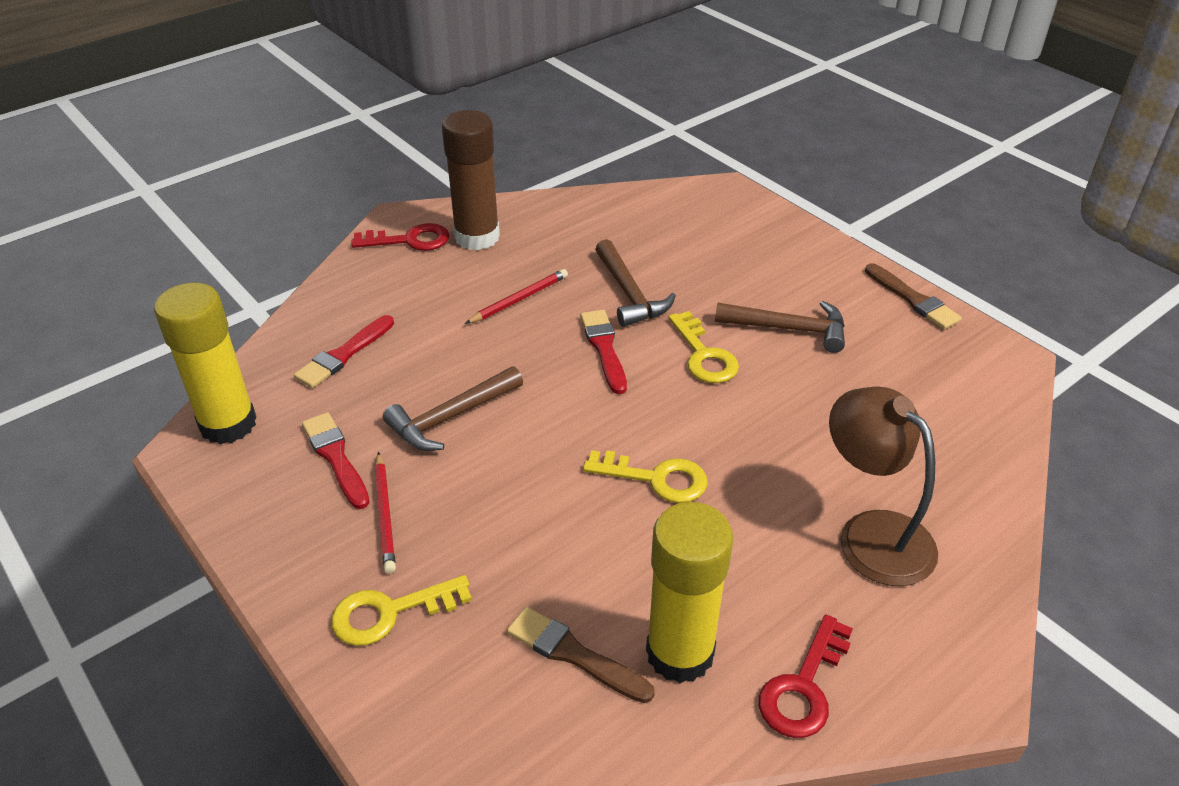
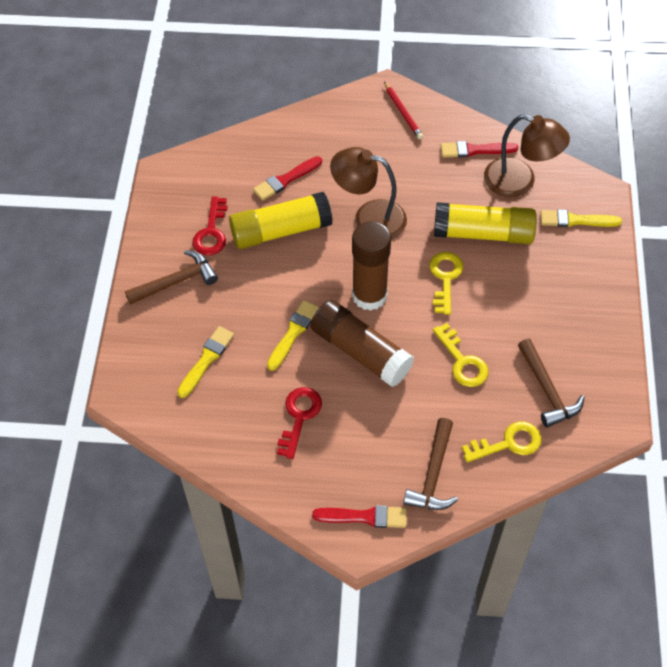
brown brush: 2 -> 0
brown glue stick: 1 -> 2
brown lamp: 1 -> 2
red pencil: 2 -> 1
yellow brush: 0 -> 3

